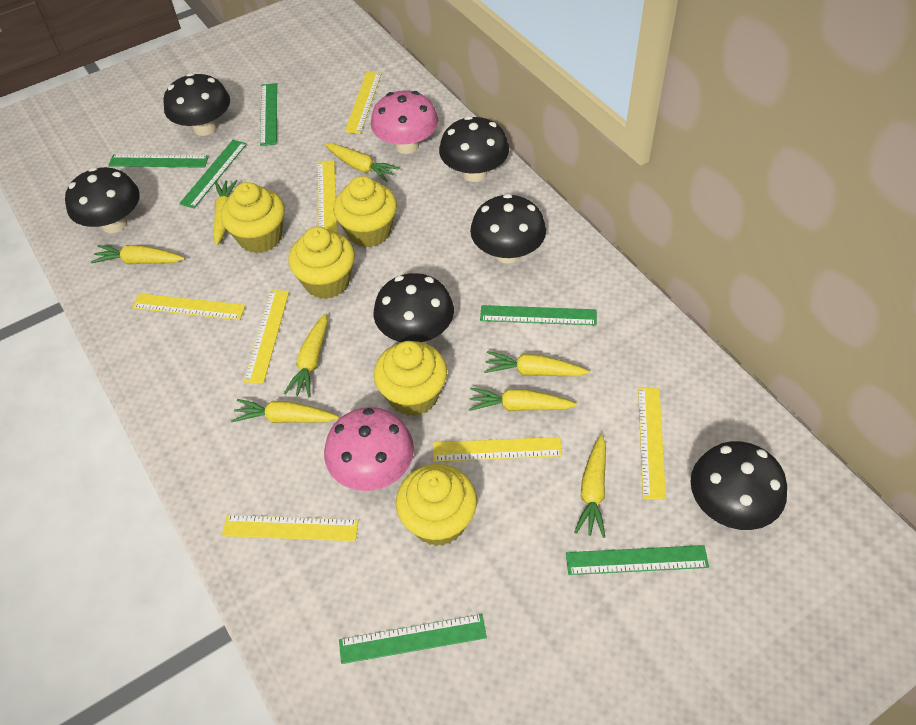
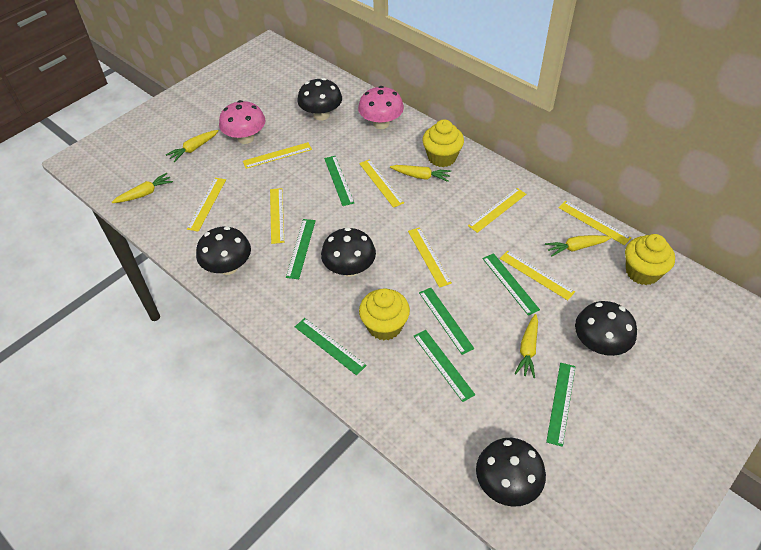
black mushroom: 6 -> 5
green ruler: 6 -> 7
yellow carrot: 8 -> 5
yellow cupcake: 5 -> 3
yellow ruler: 7 -> 8

